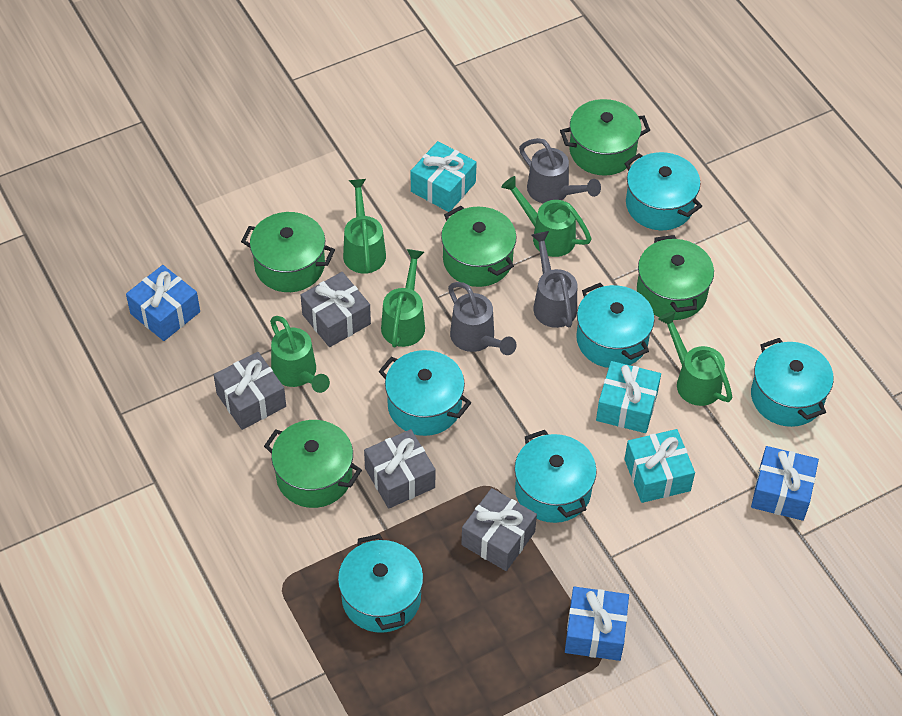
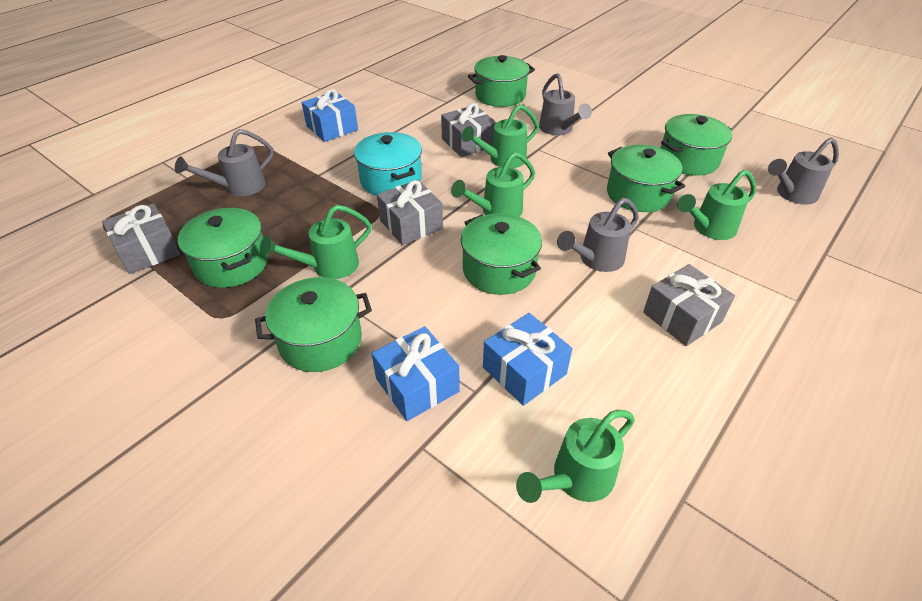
green pot: 5 -> 6
grey watering can: 3 -> 4
turquoise gift: 3 -> 0
turquoise pot: 6 -> 1

